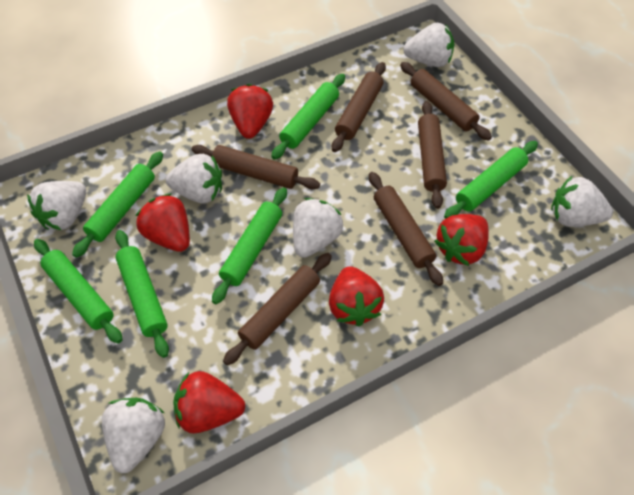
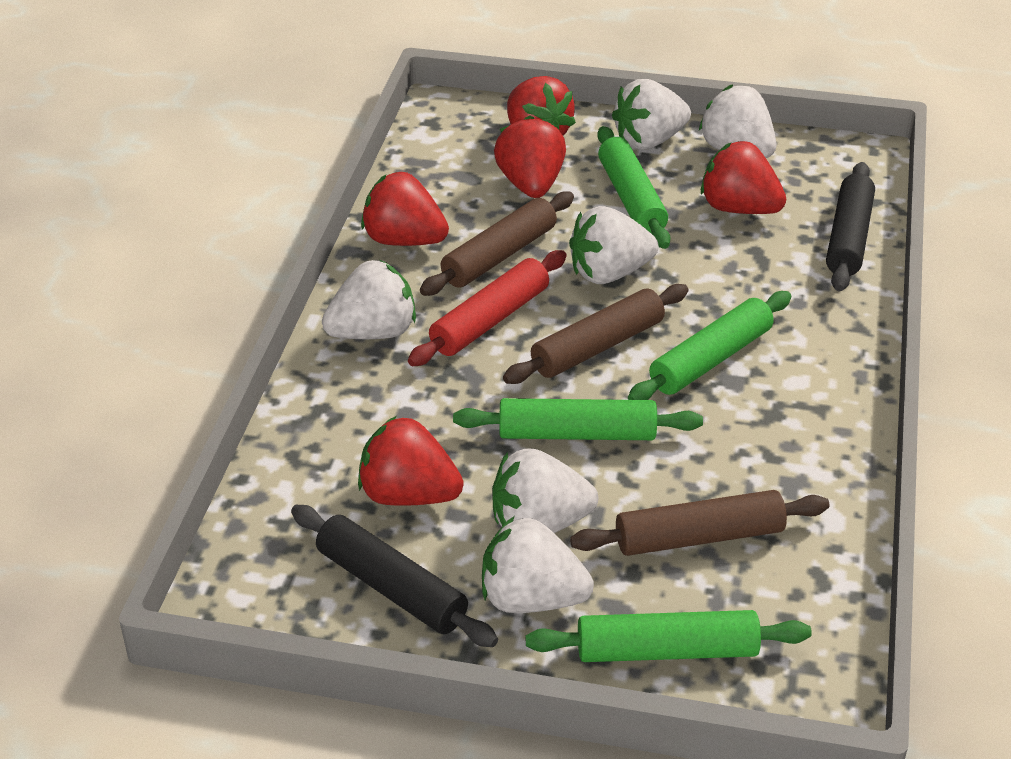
black rolling pin: 0 -> 2
brown rolling pin: 6 -> 3
green rolling pin: 6 -> 4
red rolling pin: 0 -> 1

